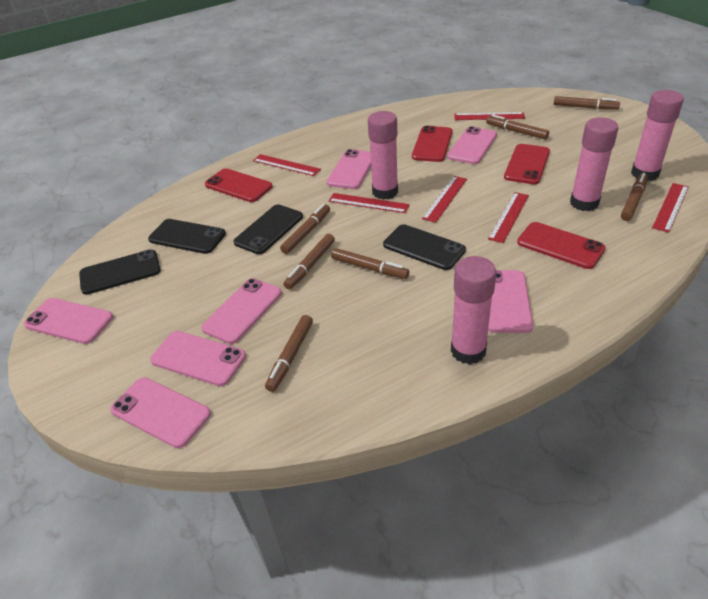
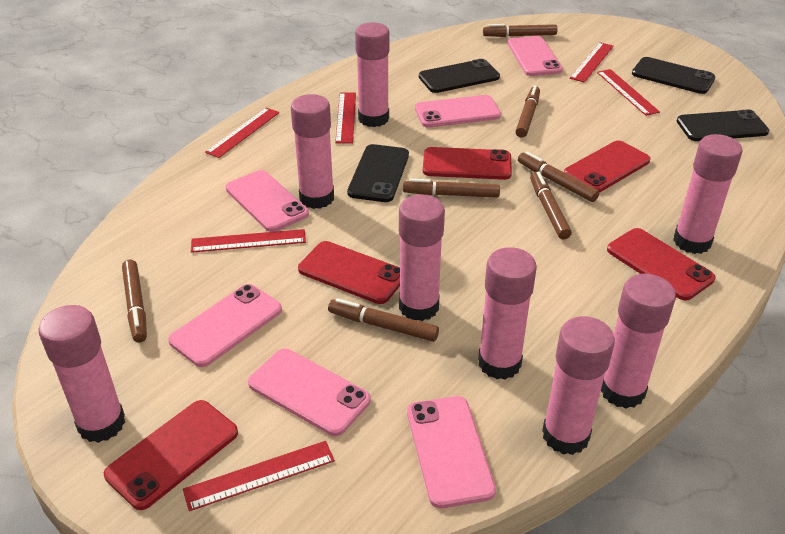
pink glue stick: 4 -> 8
pink phone: 7 -> 6
red phone: 4 -> 5

